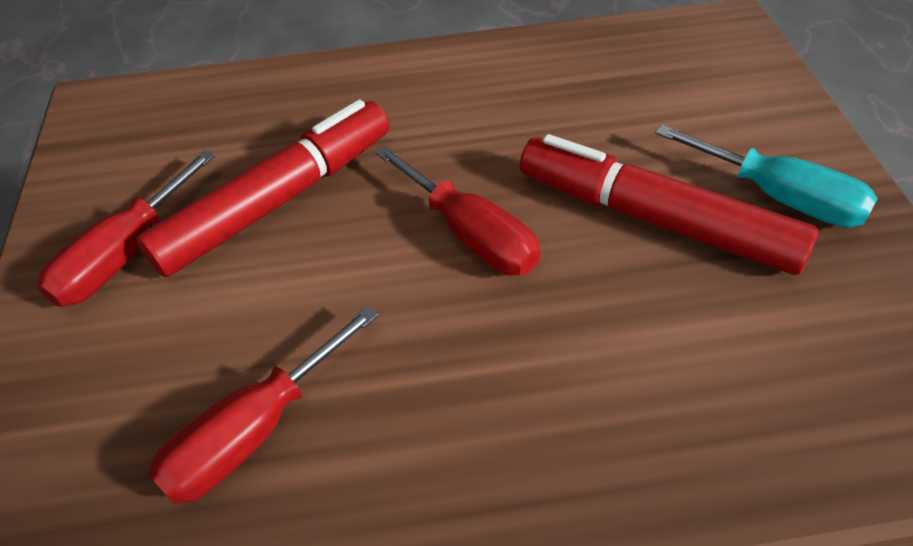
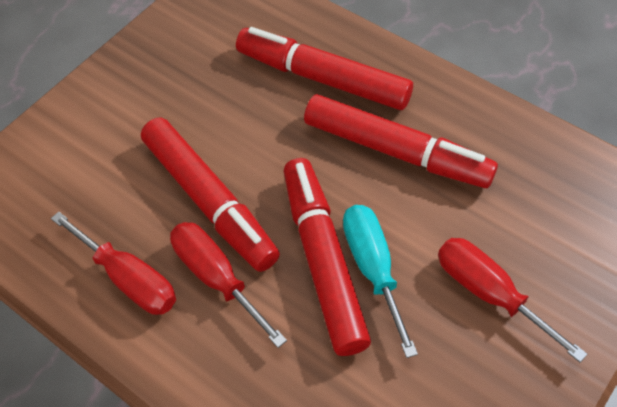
red marker: 2 -> 4

